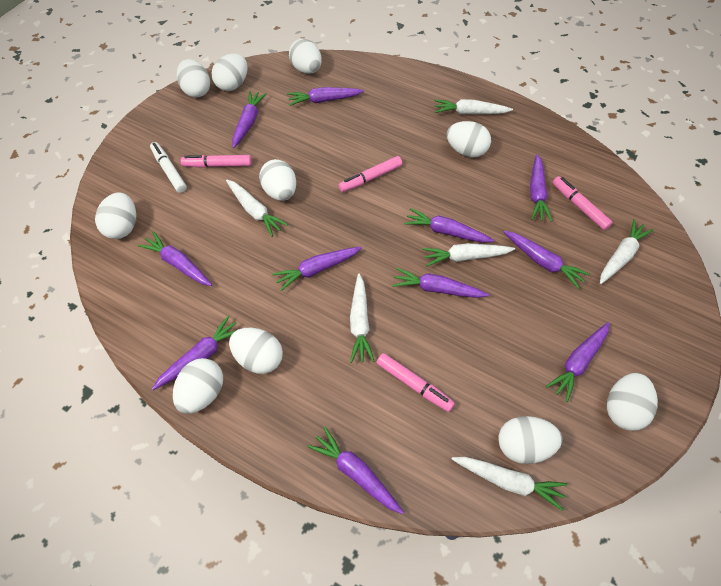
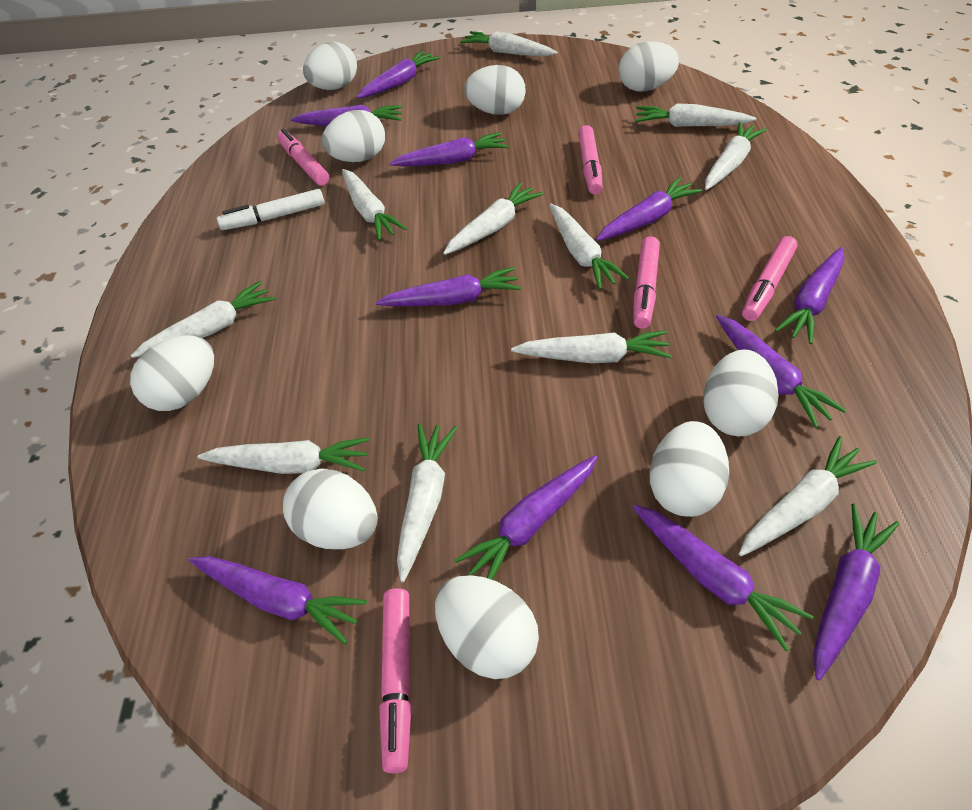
pink marker: 4 -> 5
white carrot: 6 -> 11
white egg: 10 -> 9

